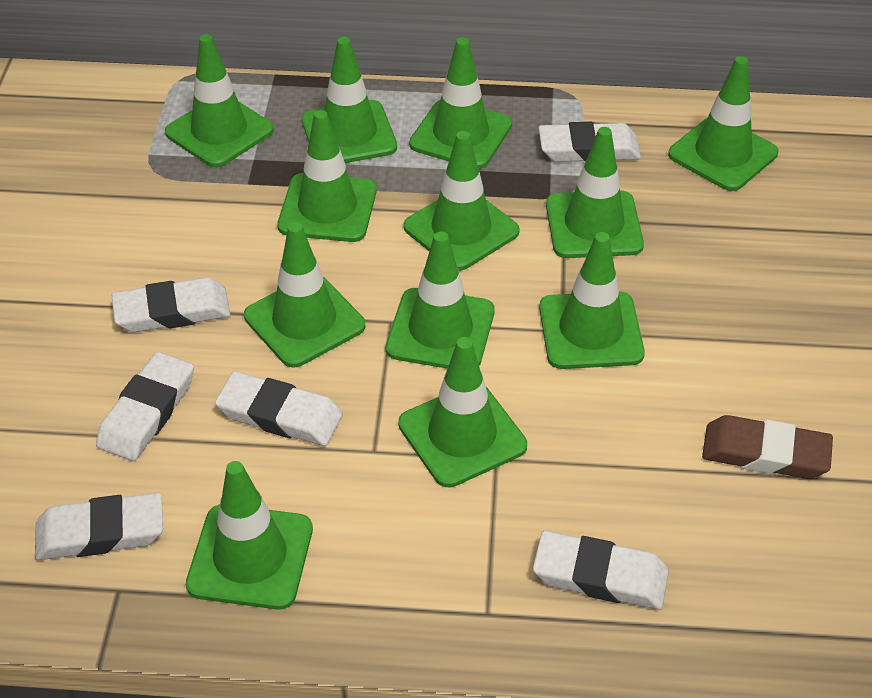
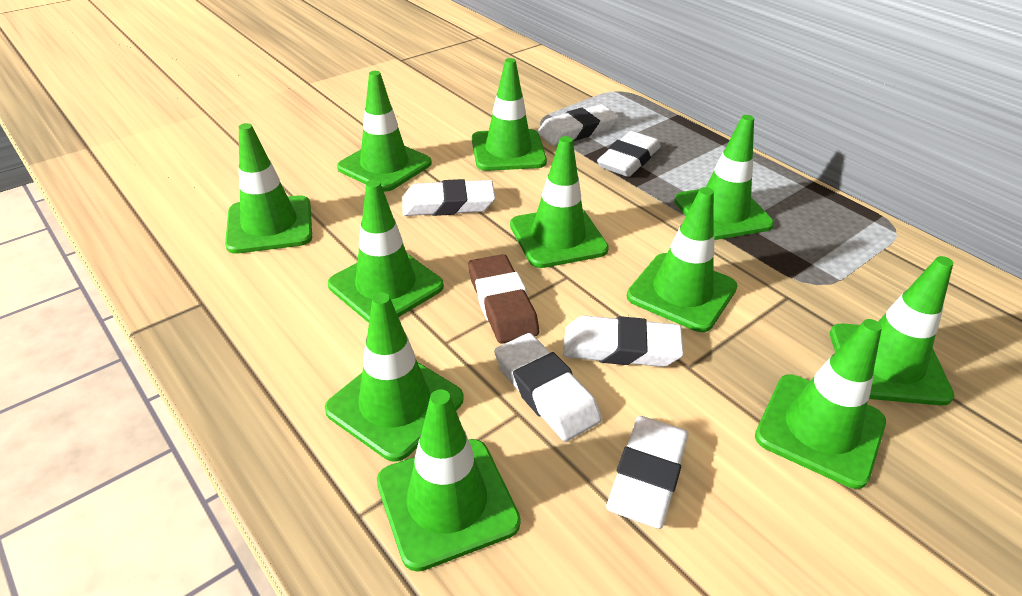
green traffic cone: 12 -> 11

